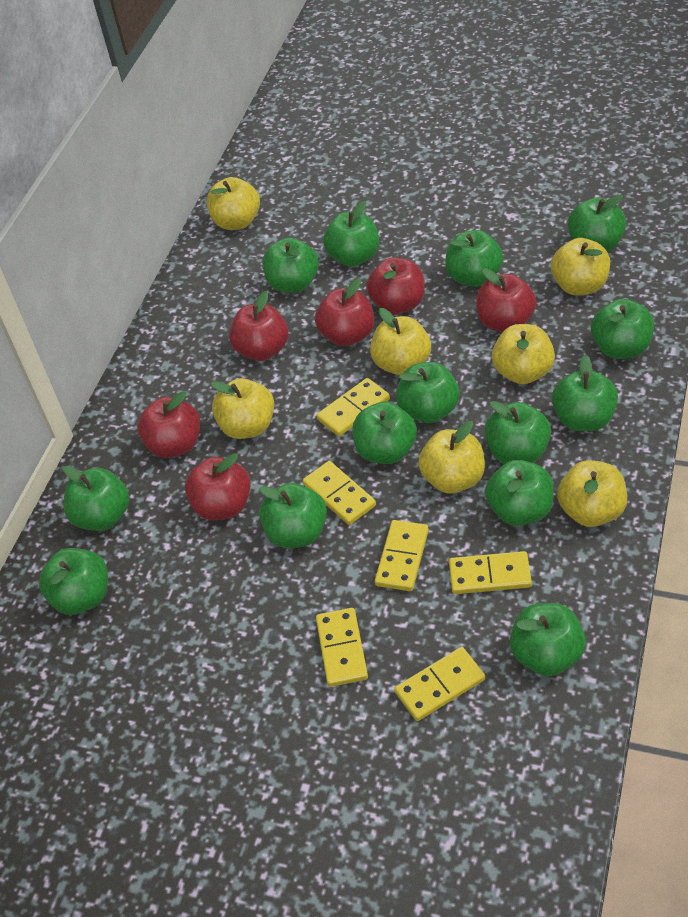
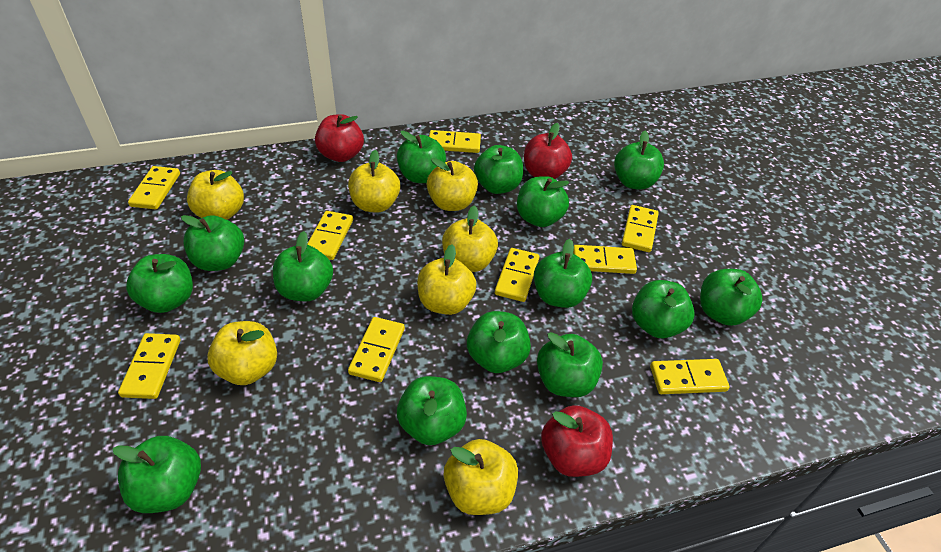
red apple: 6 -> 3
yellow domino: 6 -> 9

